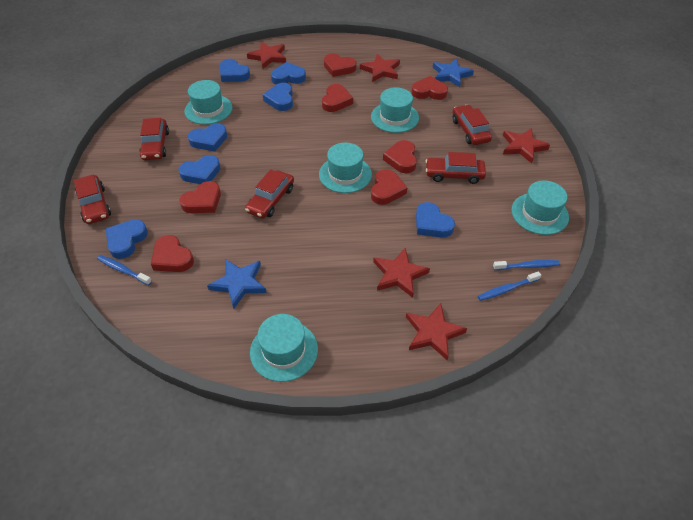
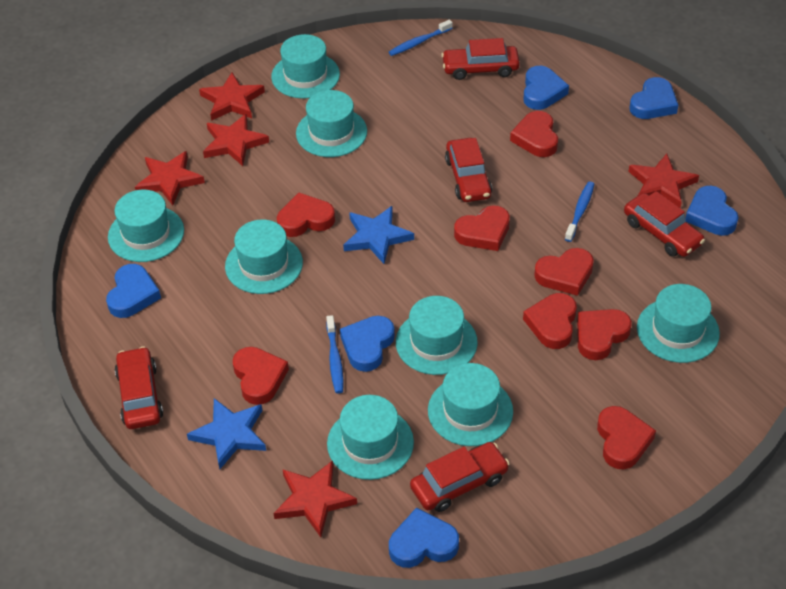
blue heart: 7 -> 6
red heart: 7 -> 8
turquoise hat: 5 -> 8

